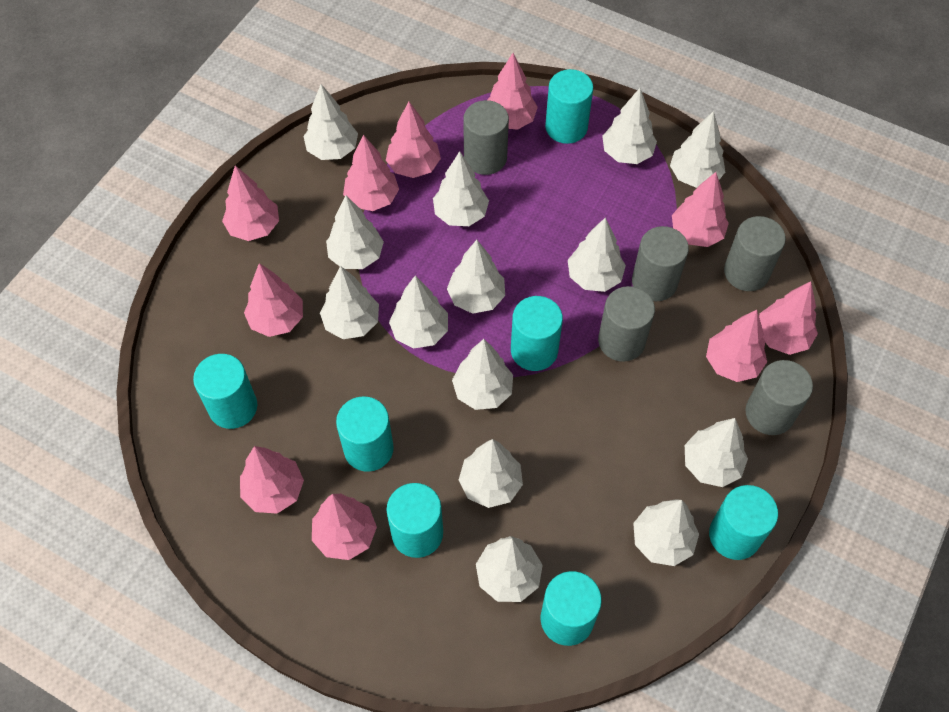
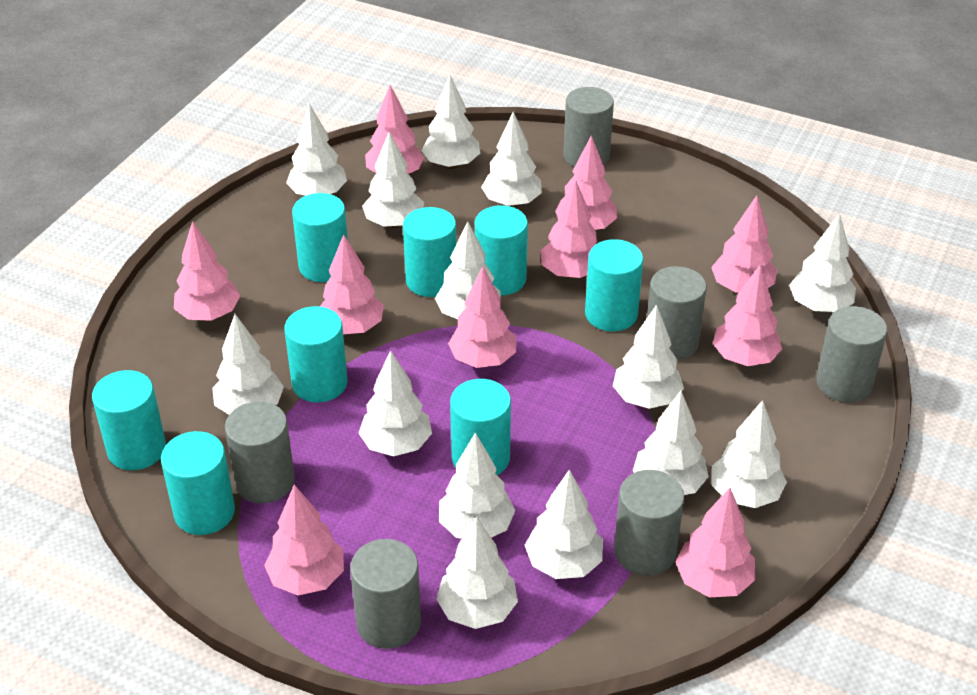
grey cylinder: 5 -> 6
turquoise cylinder: 7 -> 8

